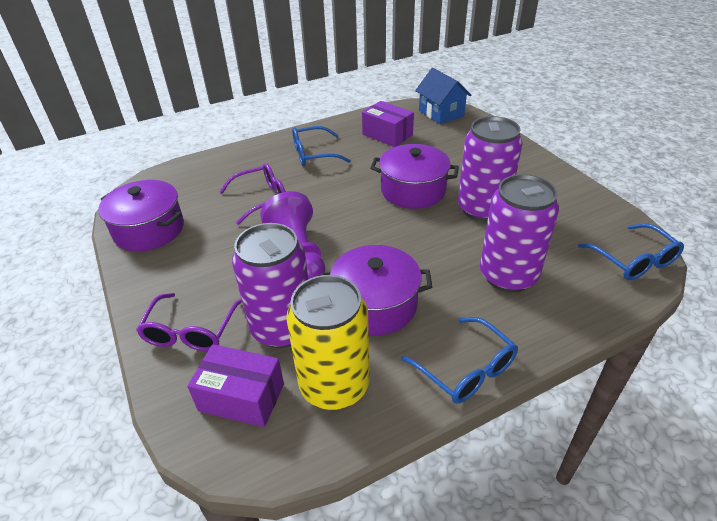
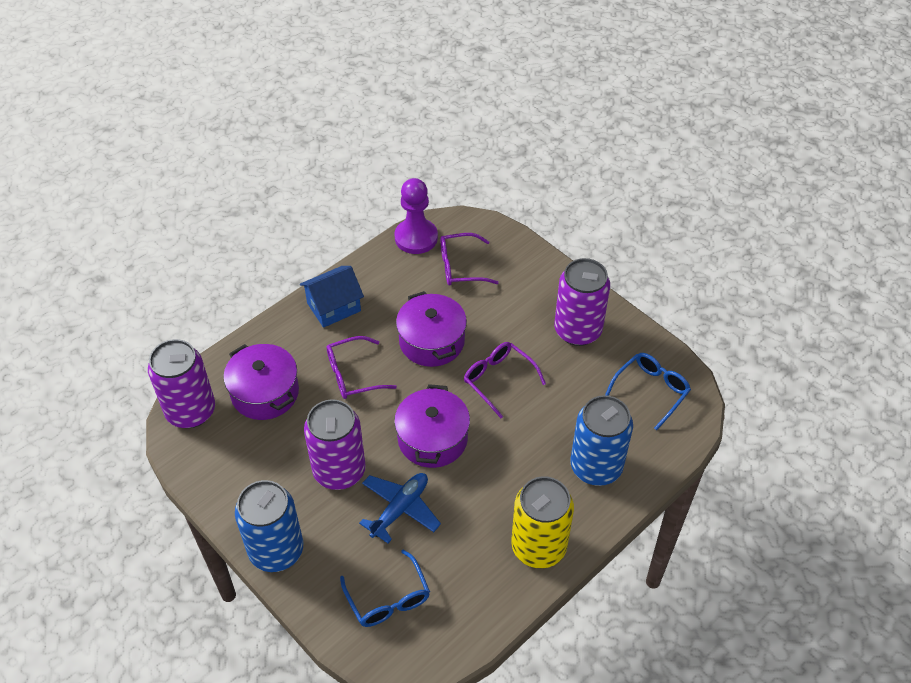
blue can: 0 -> 2
blue glasses: 3 -> 2
blue plane: 0 -> 1
purple box: 2 -> 0
purple glasses: 2 -> 3

